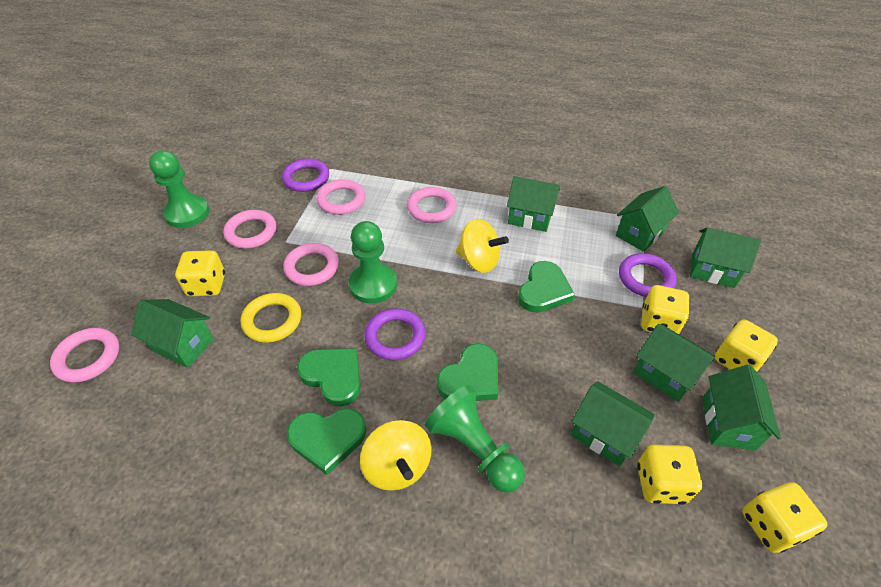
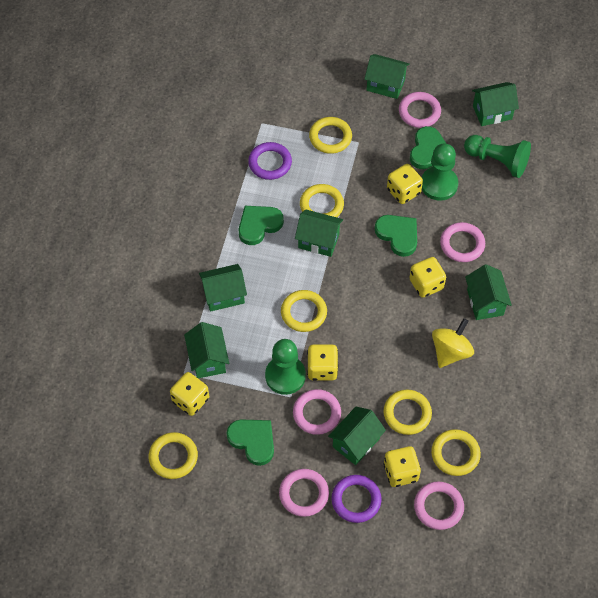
purple ring: 3 -> 2
yellow ring: 1 -> 6
yellow spinning top: 2 -> 1

